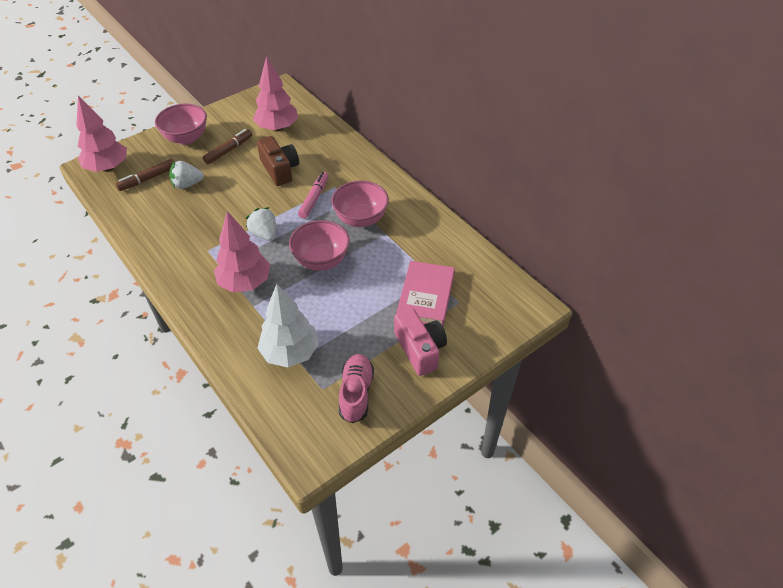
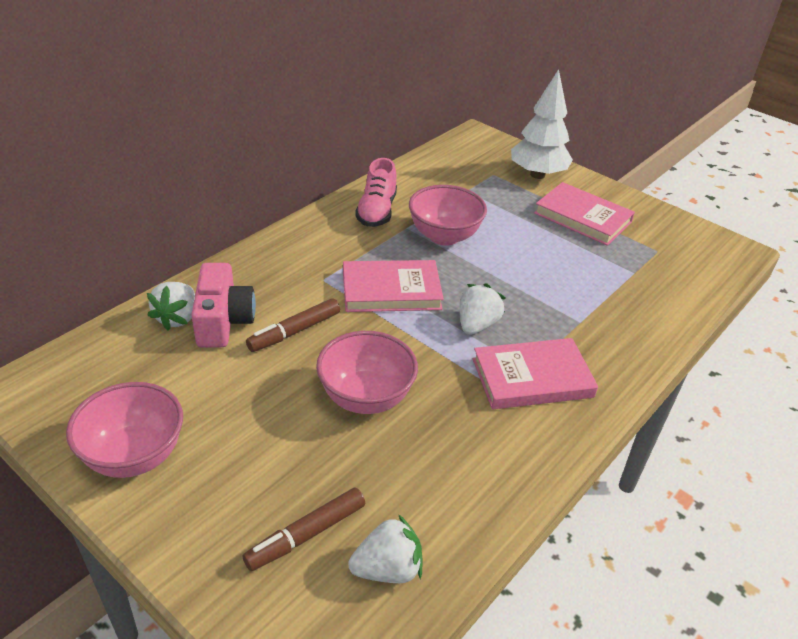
brown camera: 1 -> 0
pink book: 1 -> 3
pink marker: 1 -> 0
pink tree: 3 -> 0
white strawberry: 2 -> 3

